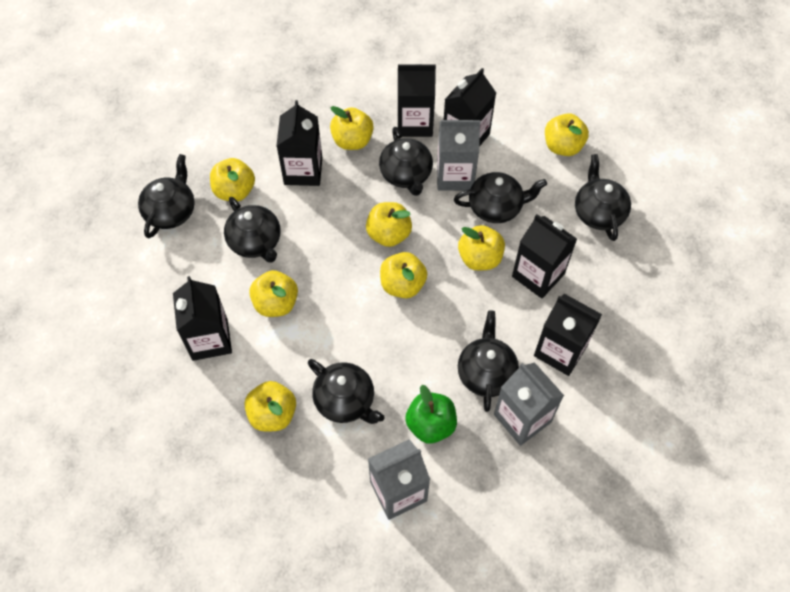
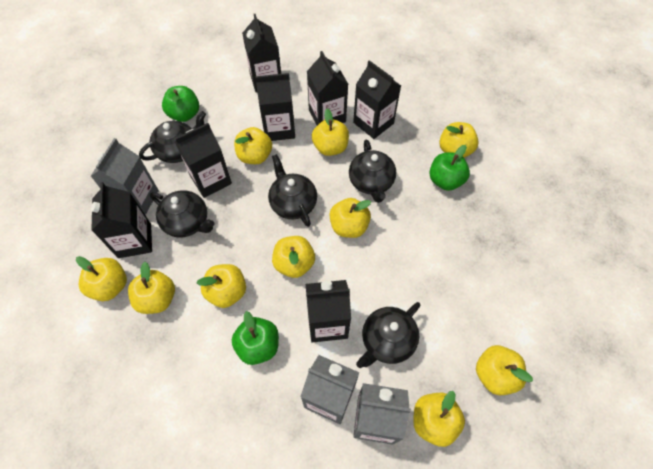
black carton: 6 -> 7
black teapot: 7 -> 5
green apple: 1 -> 3
yellow apple: 8 -> 10

